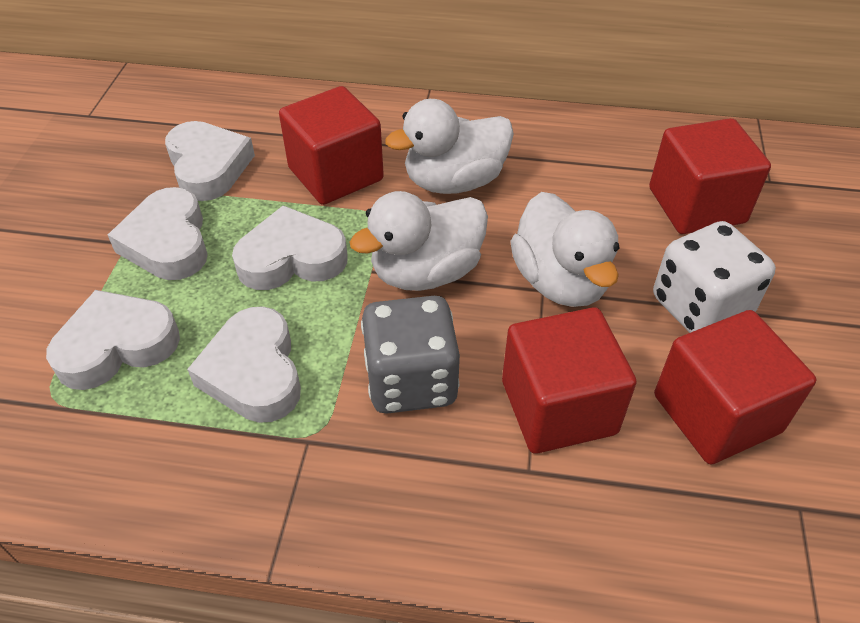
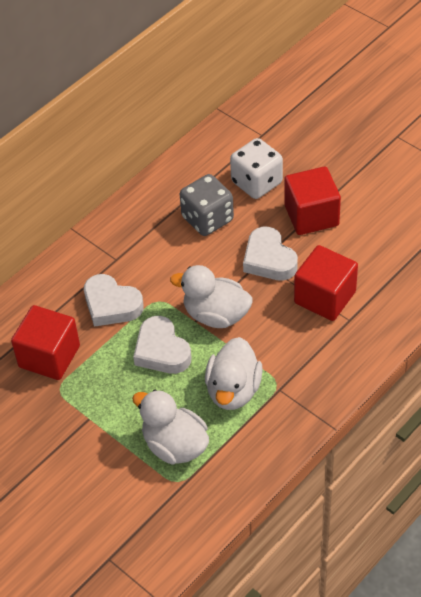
red cube: 4 -> 3
white heart: 5 -> 3

